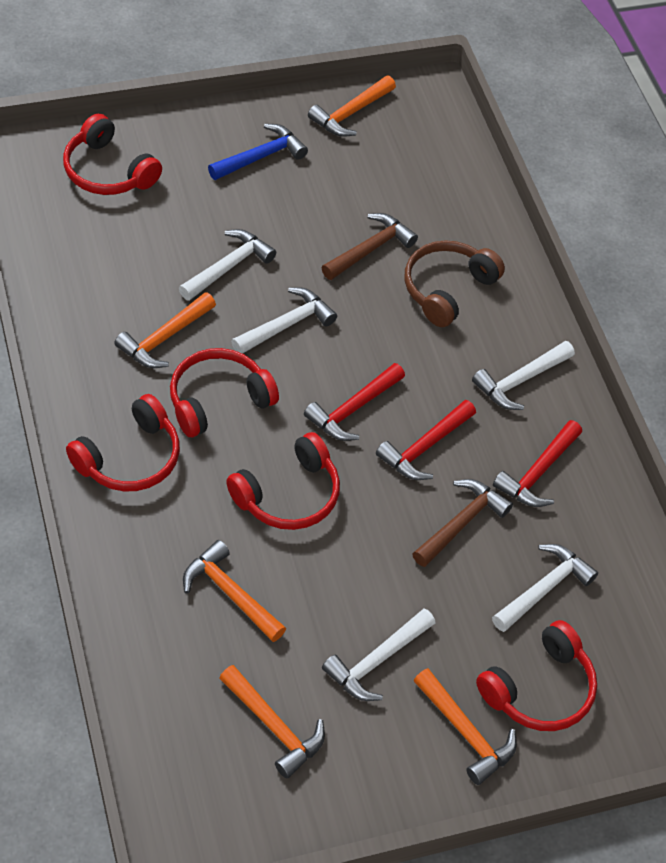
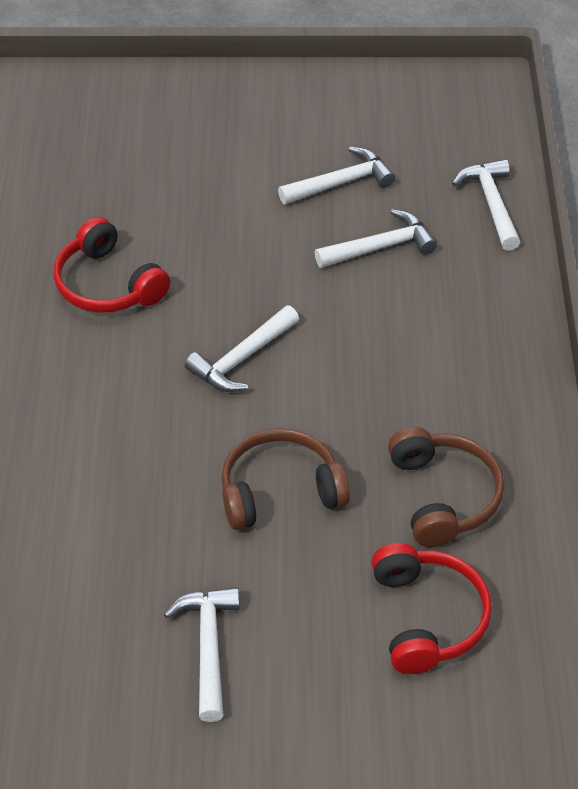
blue hammer: 1 -> 0
brown hammer: 2 -> 0
brown headphones: 1 -> 2
orange hammer: 5 -> 0
red hammer: 3 -> 0
red headphones: 5 -> 2

